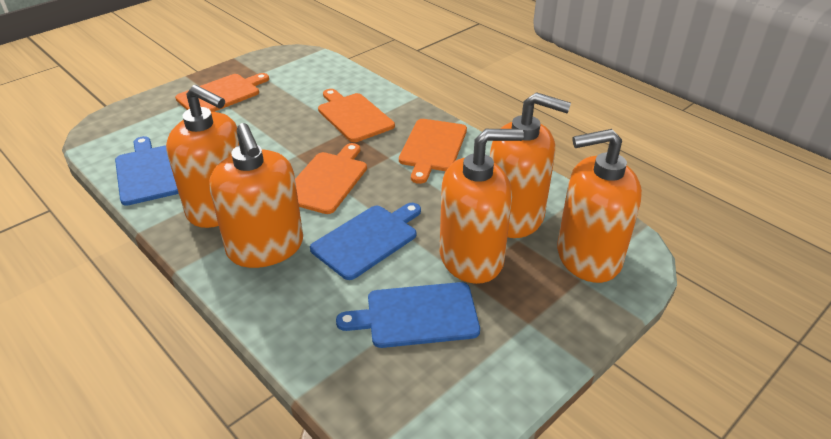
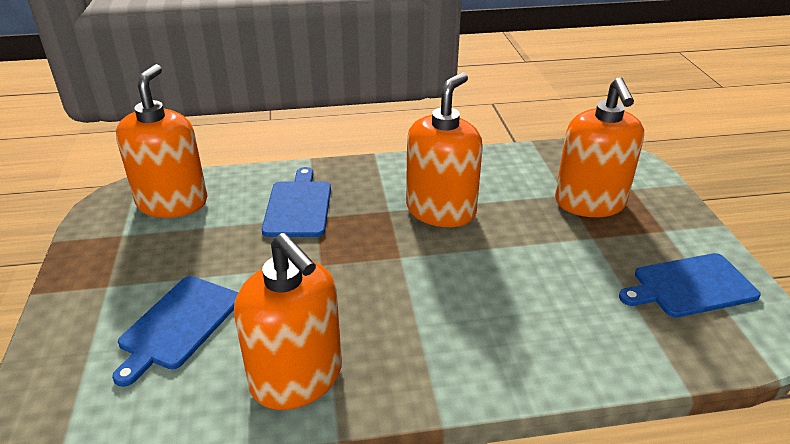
orange cutting board: 4 -> 0
orange soap dispenser: 5 -> 4

